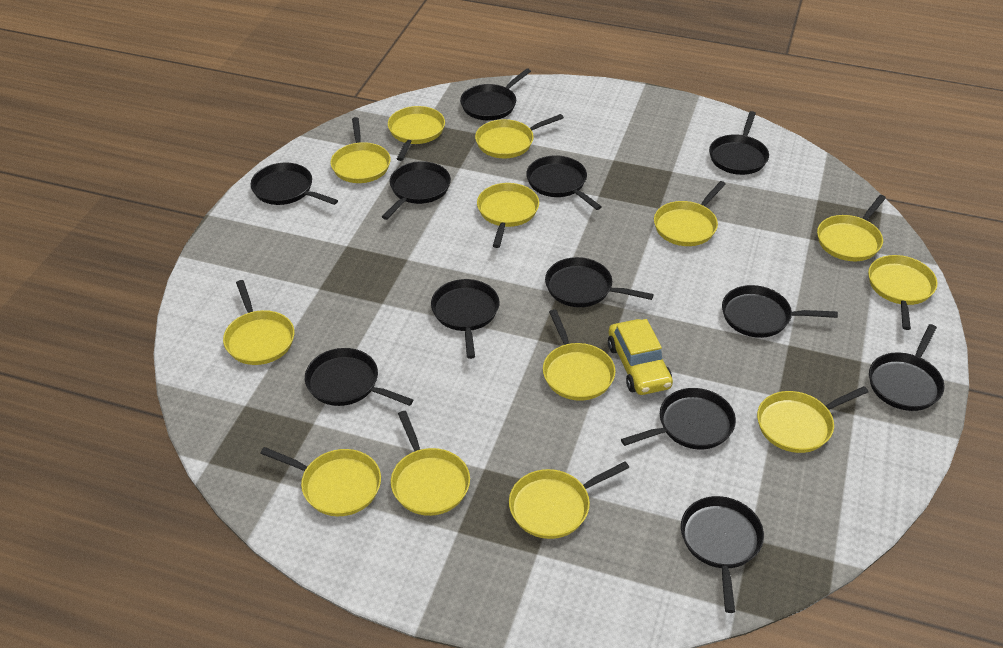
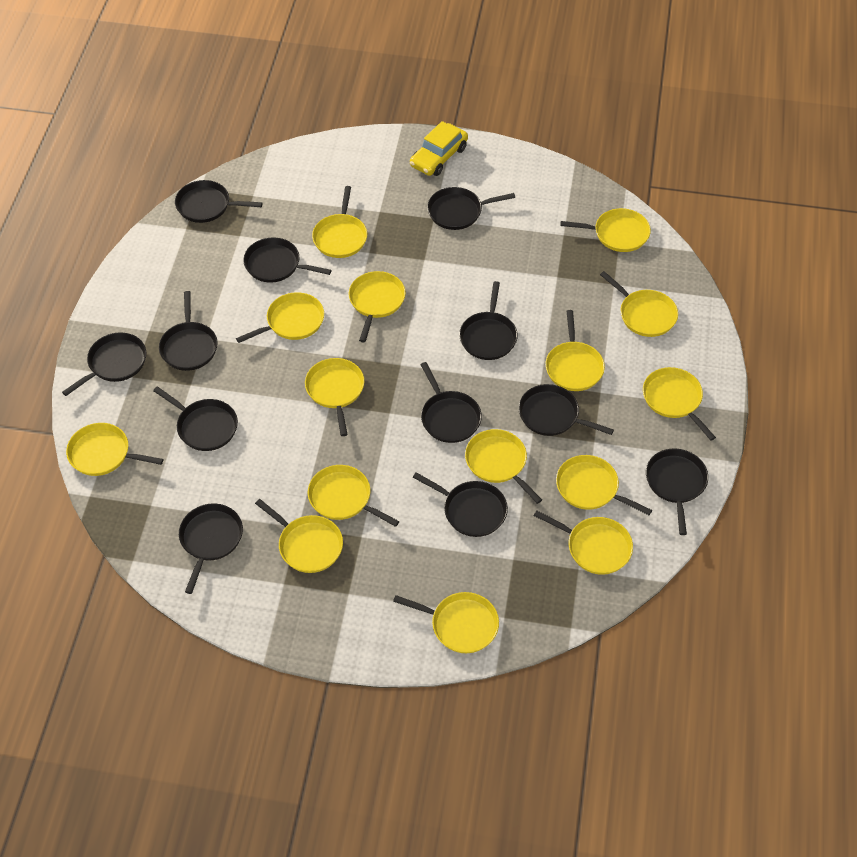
yellow pan: 13 -> 15

